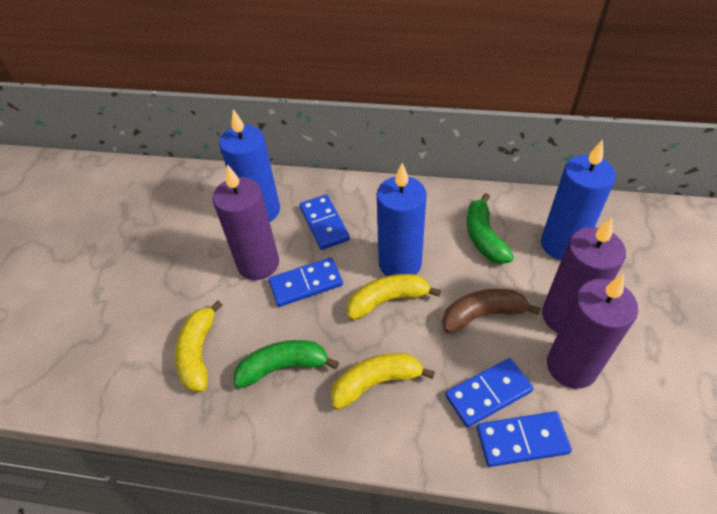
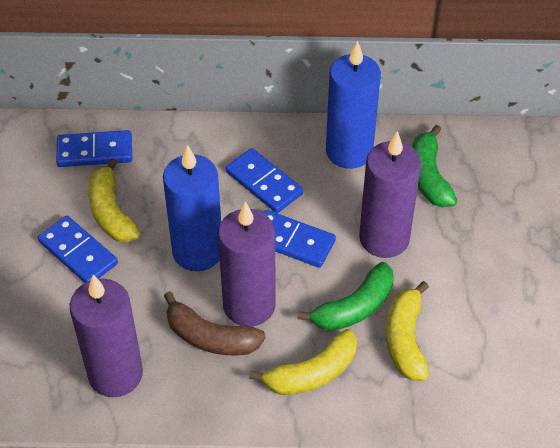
blue candle: 3 -> 2

